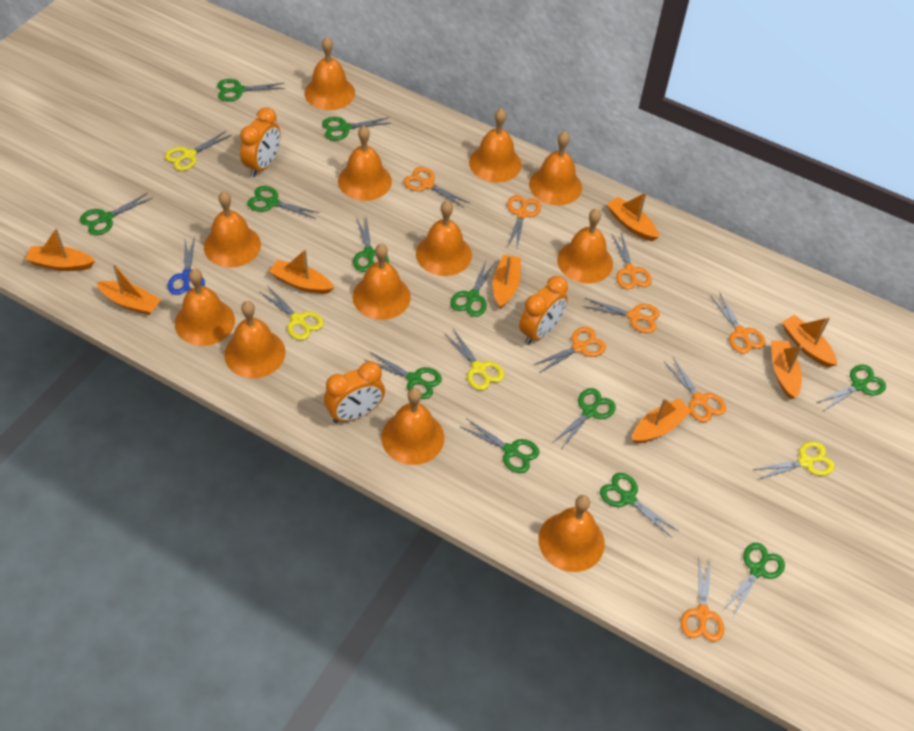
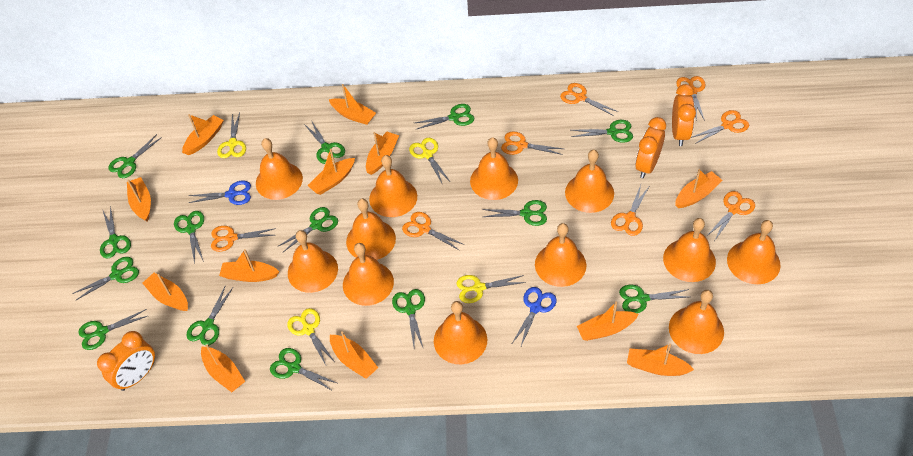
blue scissors: 1 -> 2
green scissors: 12 -> 14
orange boat: 8 -> 12

